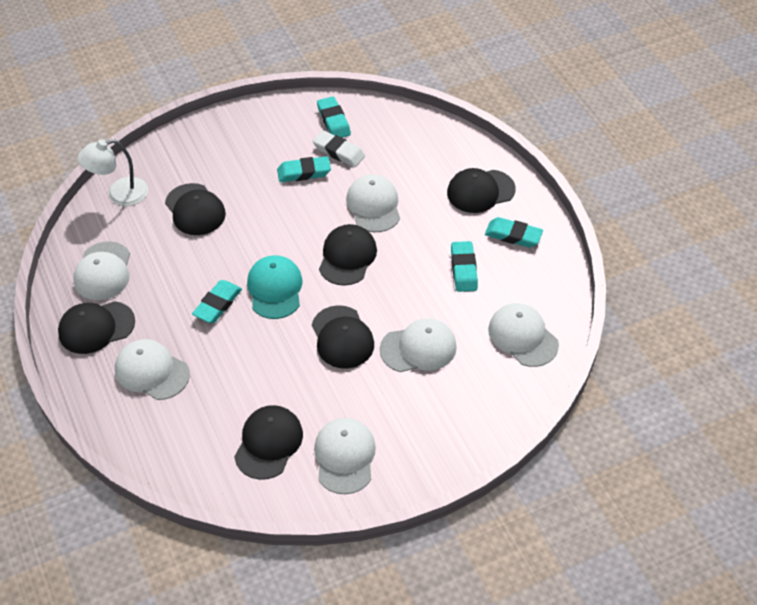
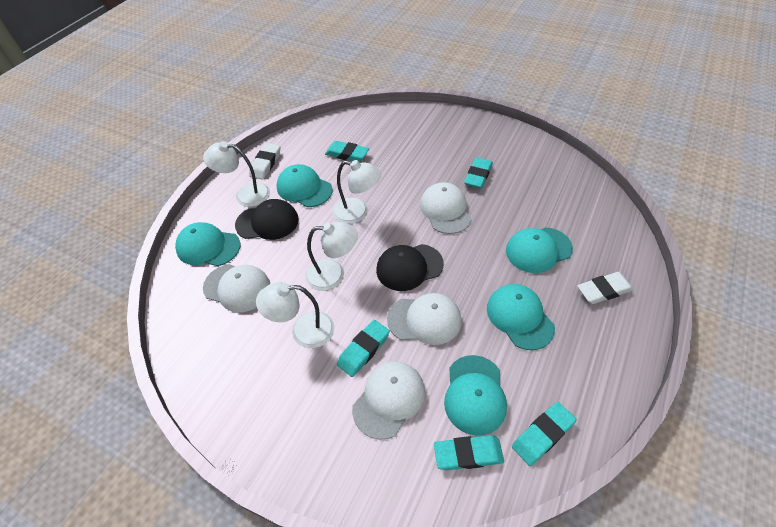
black cap: 6 -> 2
turquoise cap: 1 -> 5
white cap: 6 -> 4
white eraser: 1 -> 2
white lamp: 1 -> 4

